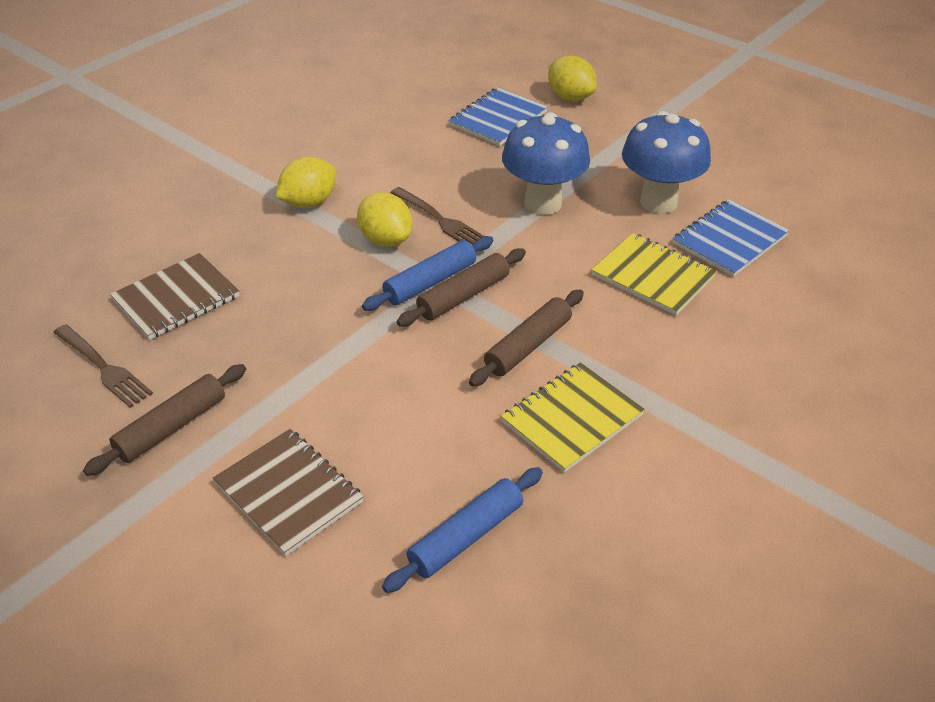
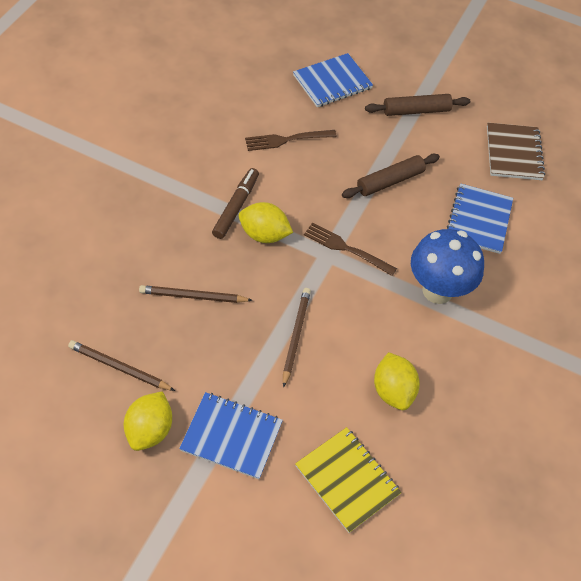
blue mushroom: 2 -> 1
blue notebook: 2 -> 3
blue rolling pin: 2 -> 0
brown marker: 0 -> 1
brown notebook: 2 -> 1
brown pencil: 0 -> 3
brown rolling pin: 3 -> 2
yellow notebook: 2 -> 1

